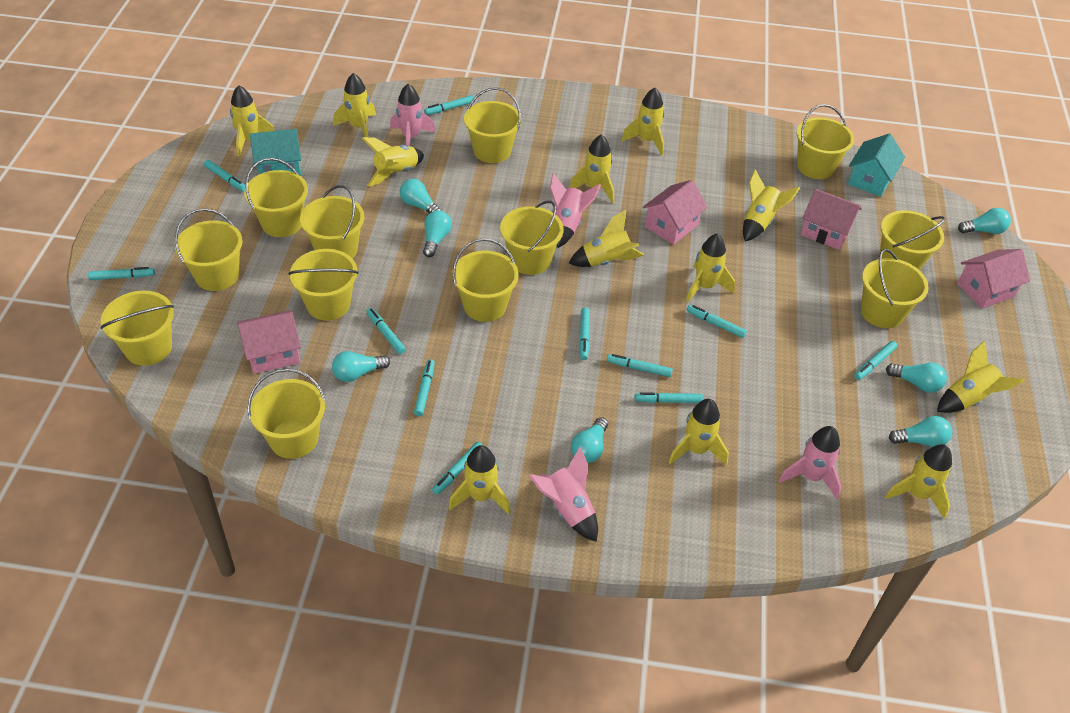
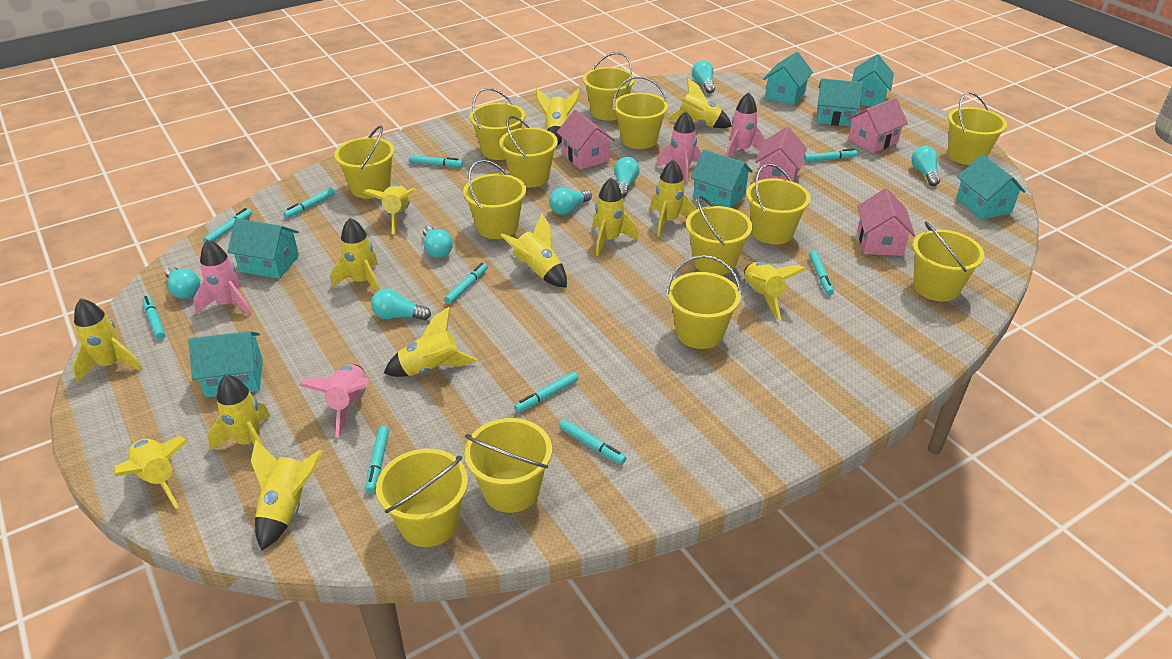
turquoise house: 2 -> 7
turquoise marker: 11 -> 10
yellow bucket: 12 -> 13
yellow rocket: 12 -> 13

